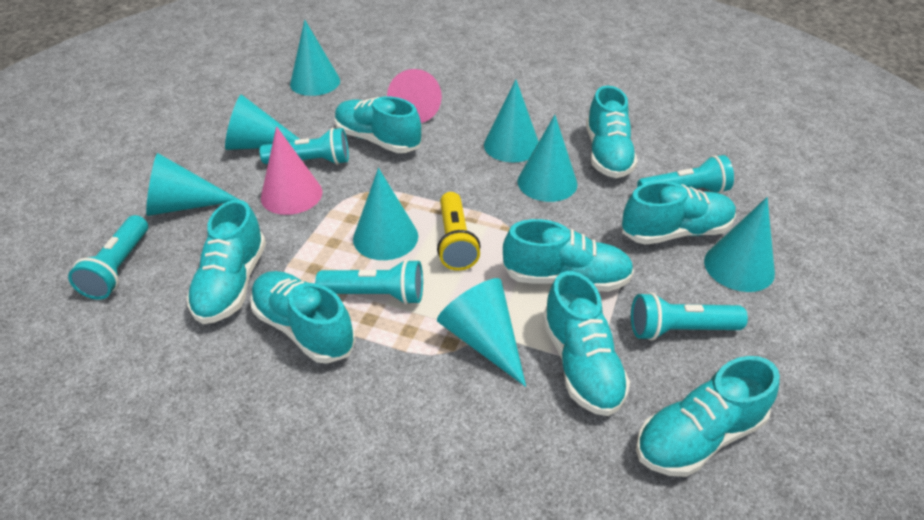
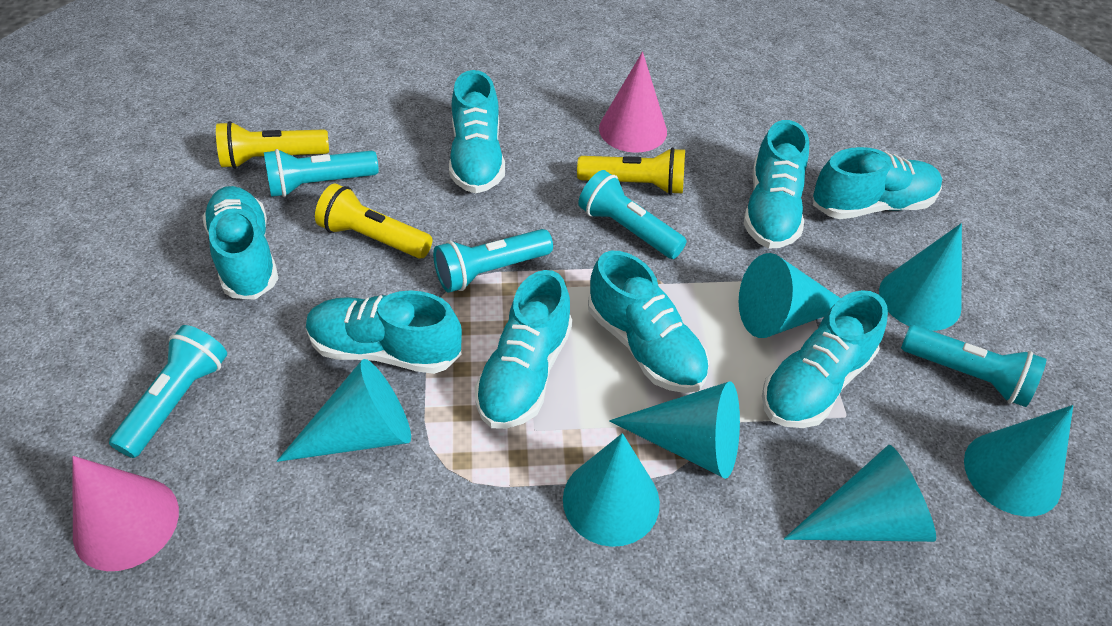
turquoise cone: 8 -> 7
yellow flashlight: 1 -> 3

